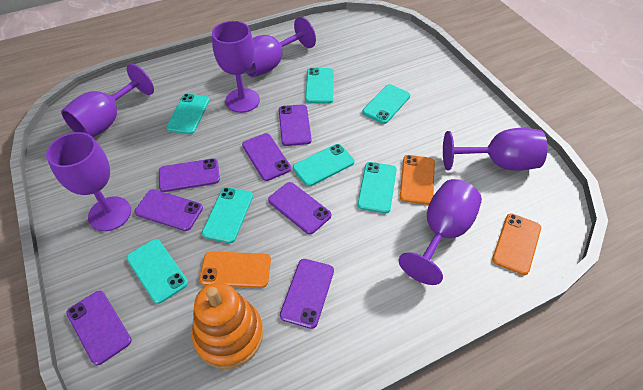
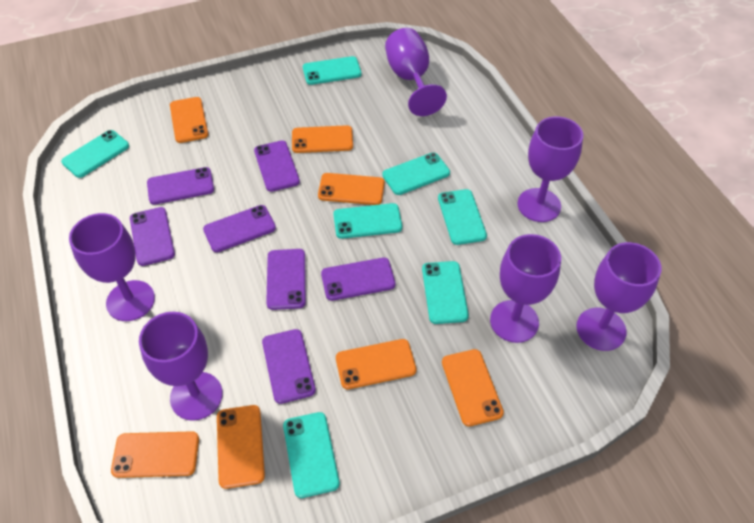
orange phone: 3 -> 7
orange stacking toy: 1 -> 0

